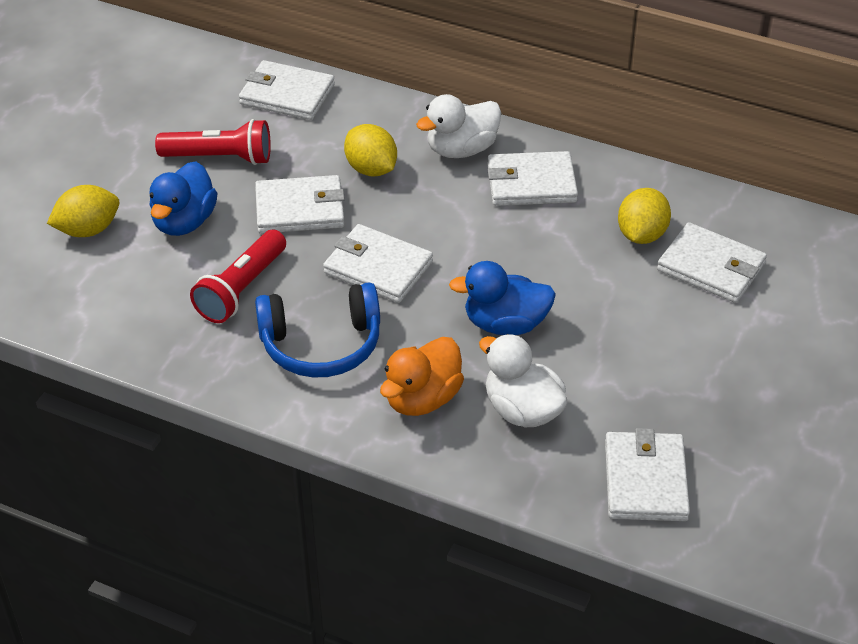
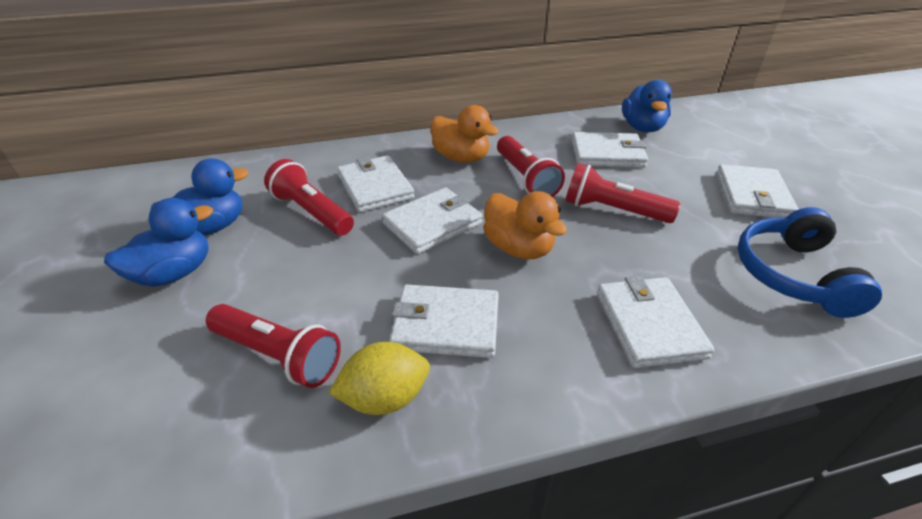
blue duck: 2 -> 3
orange duck: 1 -> 2
red flashlight: 2 -> 4
white duck: 2 -> 0
yellow lemon: 3 -> 1

